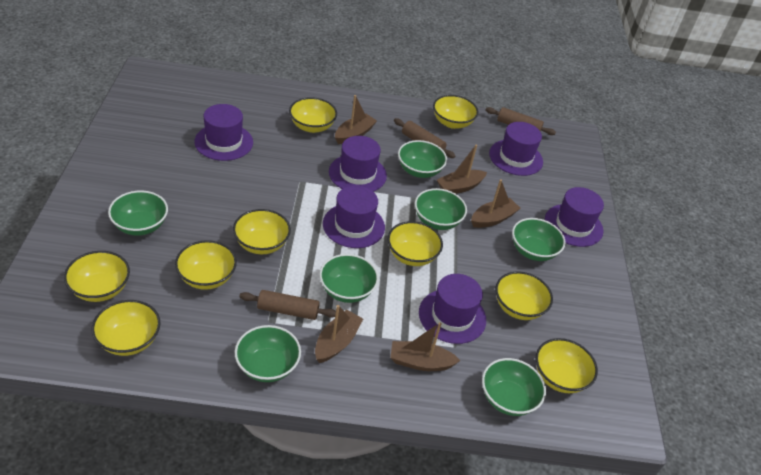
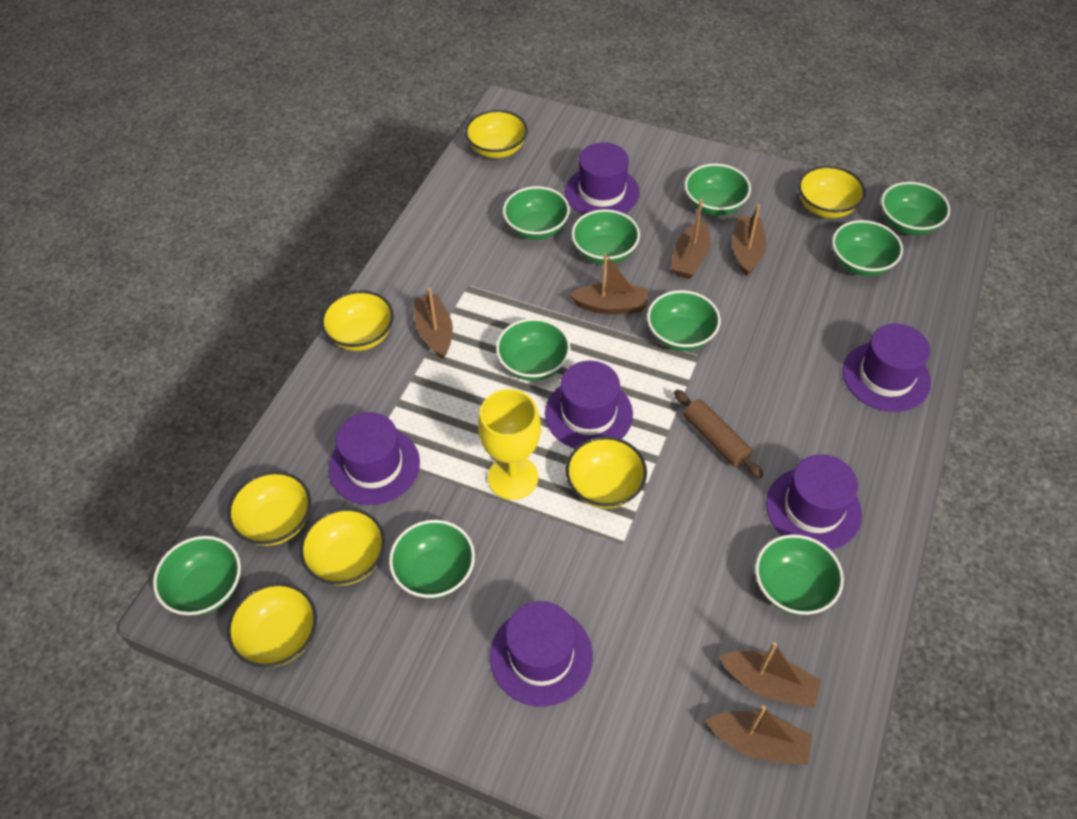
brown boat: 5 -> 6
brown rolling pin: 3 -> 1
green bowl: 7 -> 10
yellow bowl: 9 -> 7
yellow goblet: 0 -> 1

